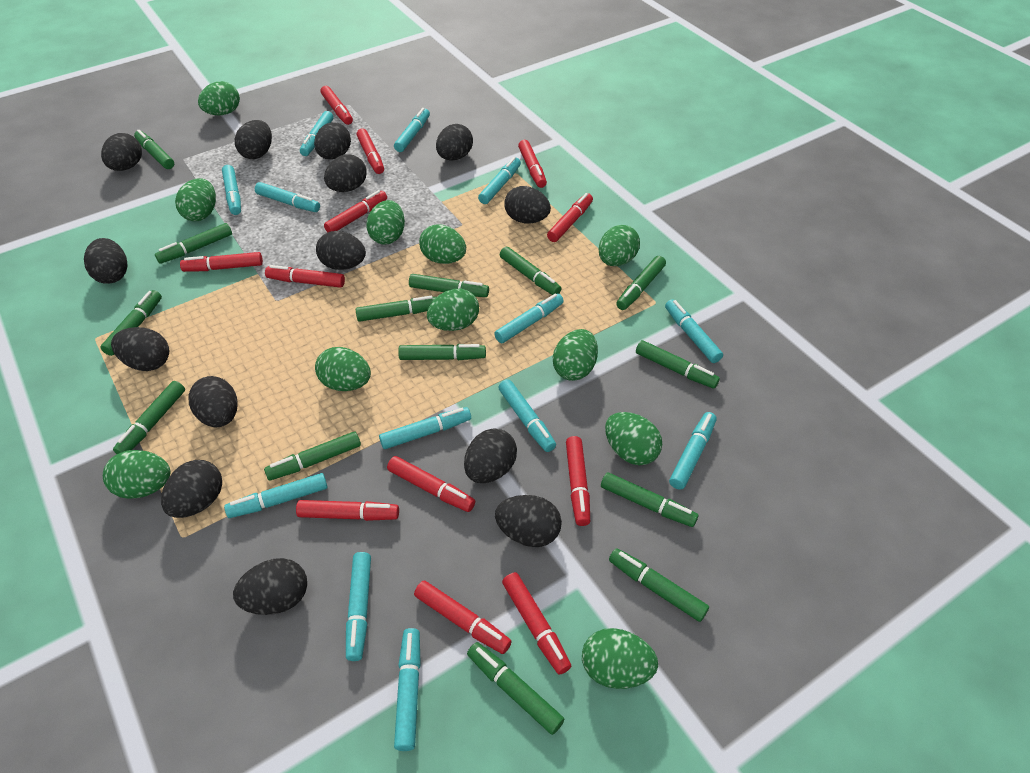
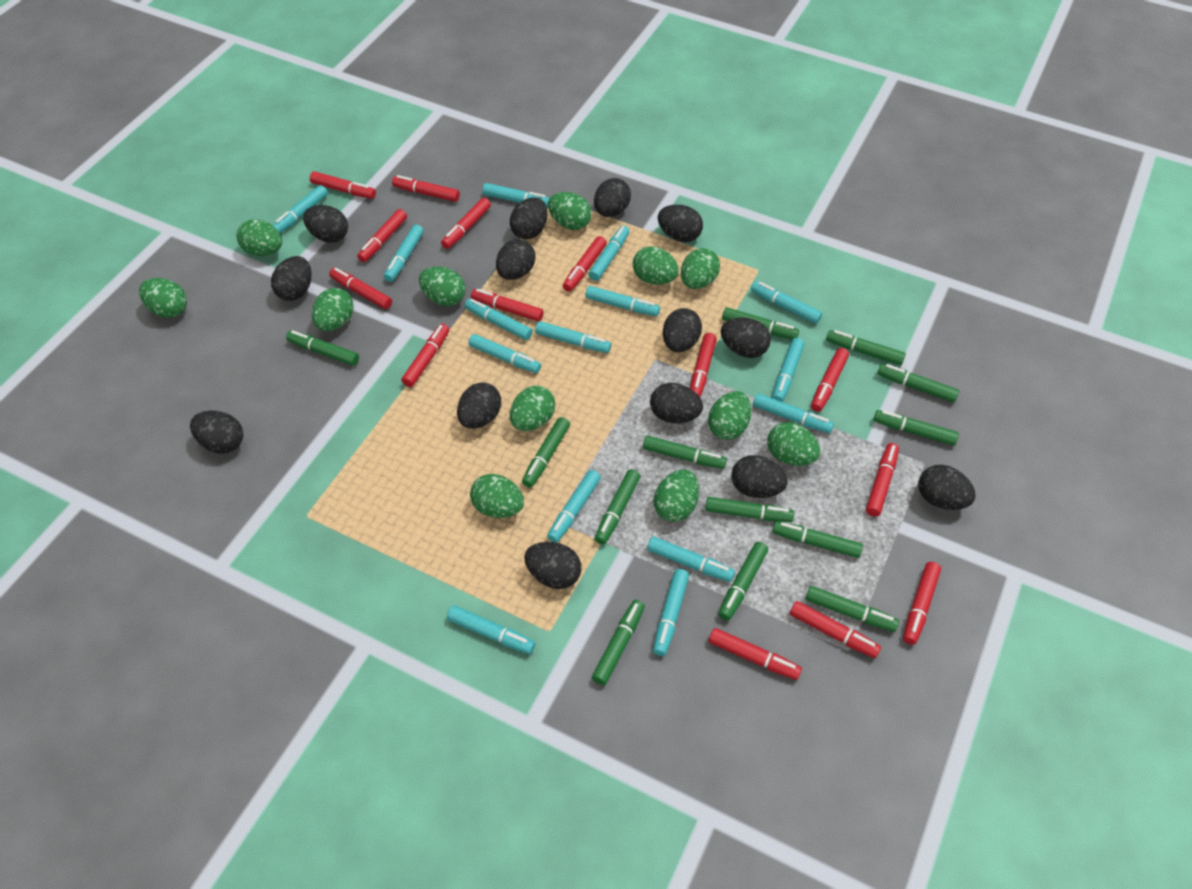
green egg: 11 -> 12
green marker: 14 -> 13
red marker: 12 -> 14
turquoise marker: 13 -> 15

